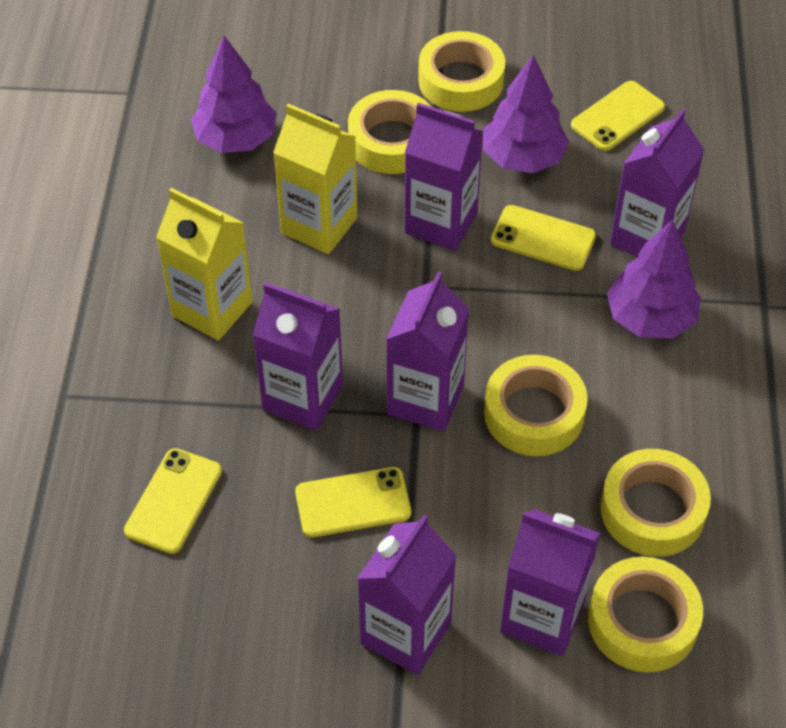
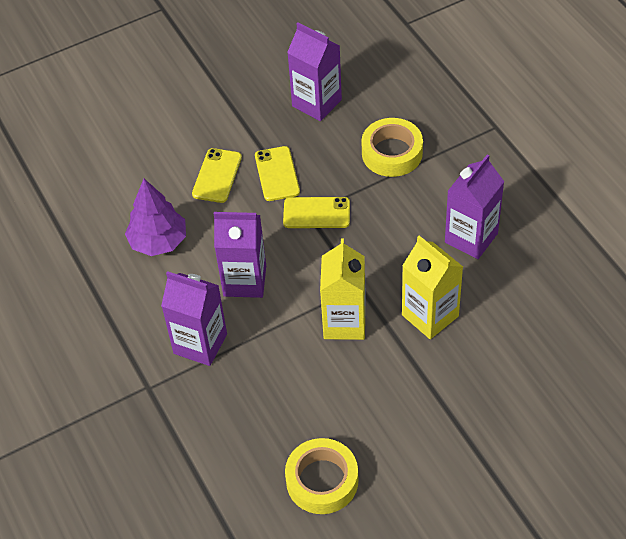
purple carton: 6 -> 4
purple tree: 3 -> 1
yellow phone: 4 -> 3
yellow tape: 5 -> 2

